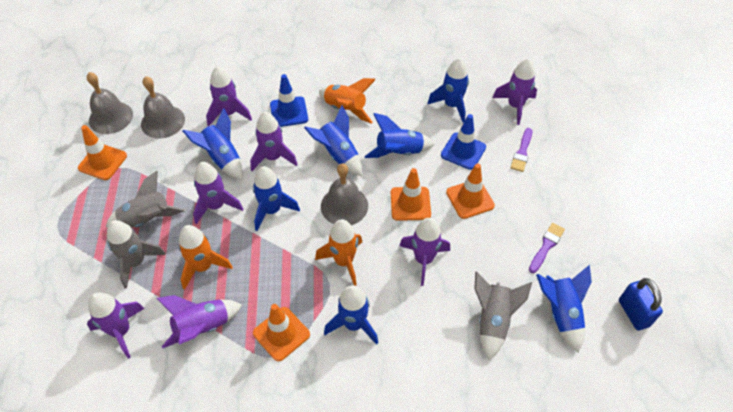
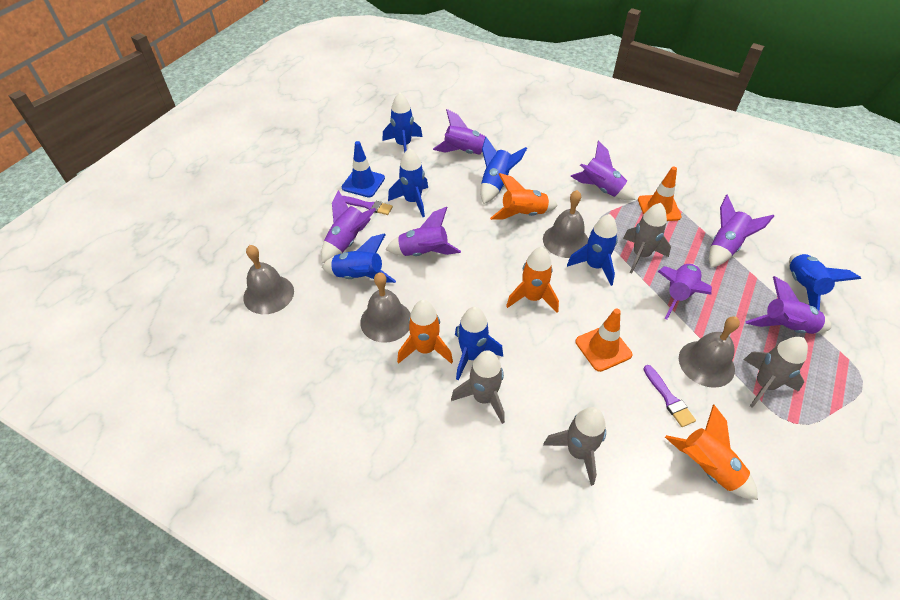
blue padlock: 1 -> 0
blue traffic cone: 2 -> 1
grey bell: 3 -> 4
grey rocket: 3 -> 4
orange rocket: 3 -> 4
orange traffic cone: 4 -> 2

